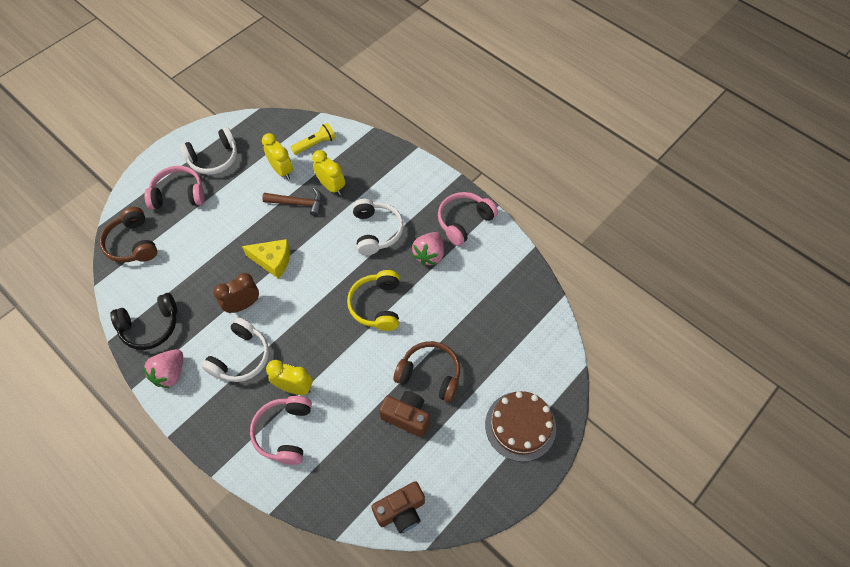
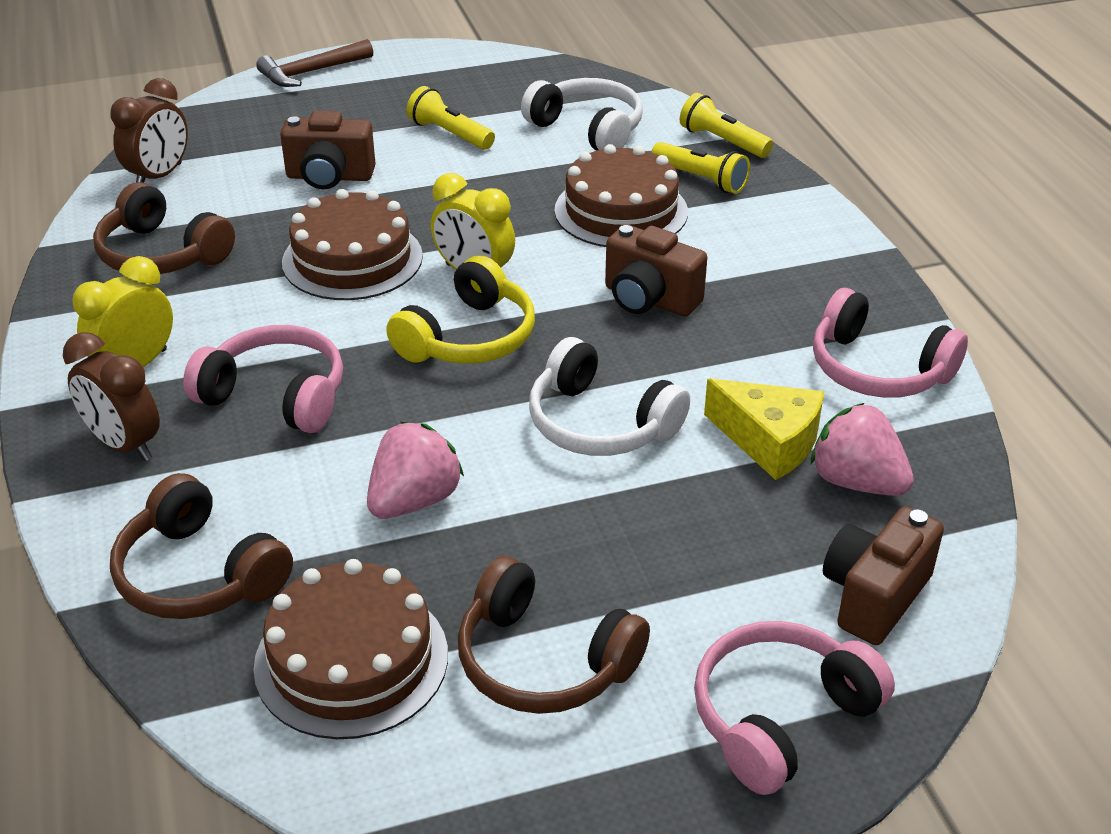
black headphones: 1 -> 0
brown cake: 1 -> 3
brown camera: 2 -> 3
brown clock: 1 -> 2
brown headphones: 2 -> 3
white headphones: 3 -> 2
yellow clock: 3 -> 2
yellow flashlight: 1 -> 3

